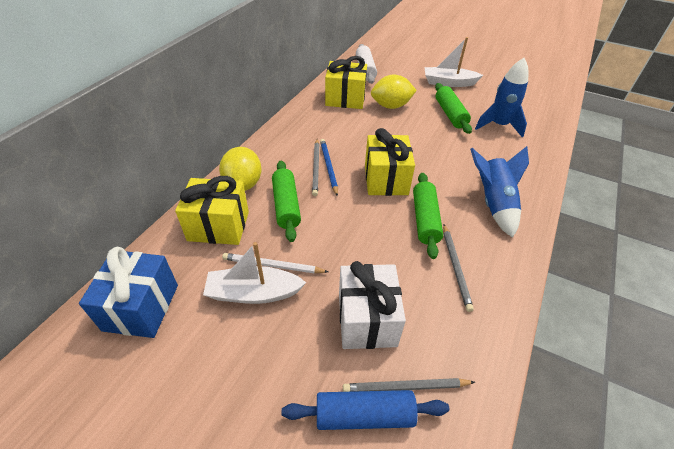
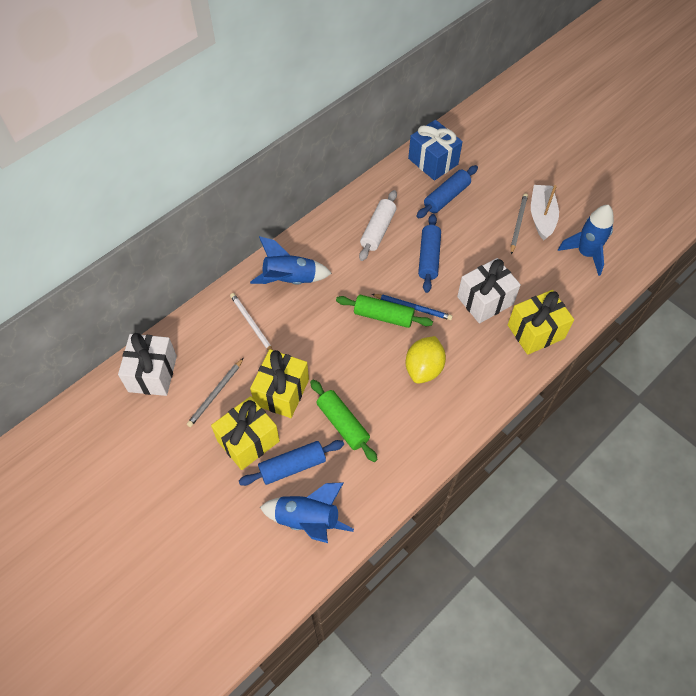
blue rocket: 2 -> 3
blue rolling pin: 1 -> 3
green rolling pin: 3 -> 2
grey pencil: 3 -> 2
white boat: 2 -> 1
white gift: 1 -> 2
yellow lemon: 2 -> 1

